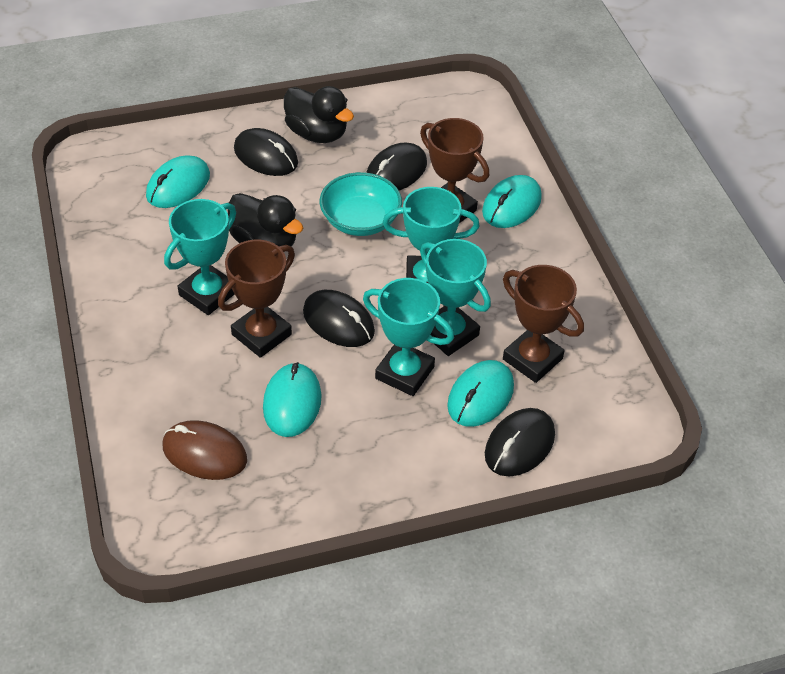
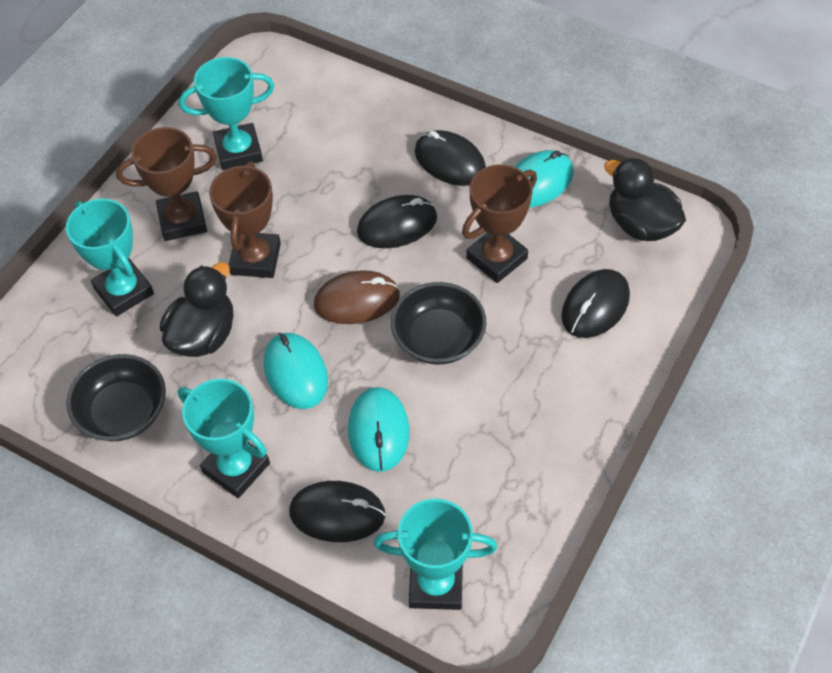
black bowl: 0 -> 2
turquoise bowl: 1 -> 0
turquoise mouse: 4 -> 3

